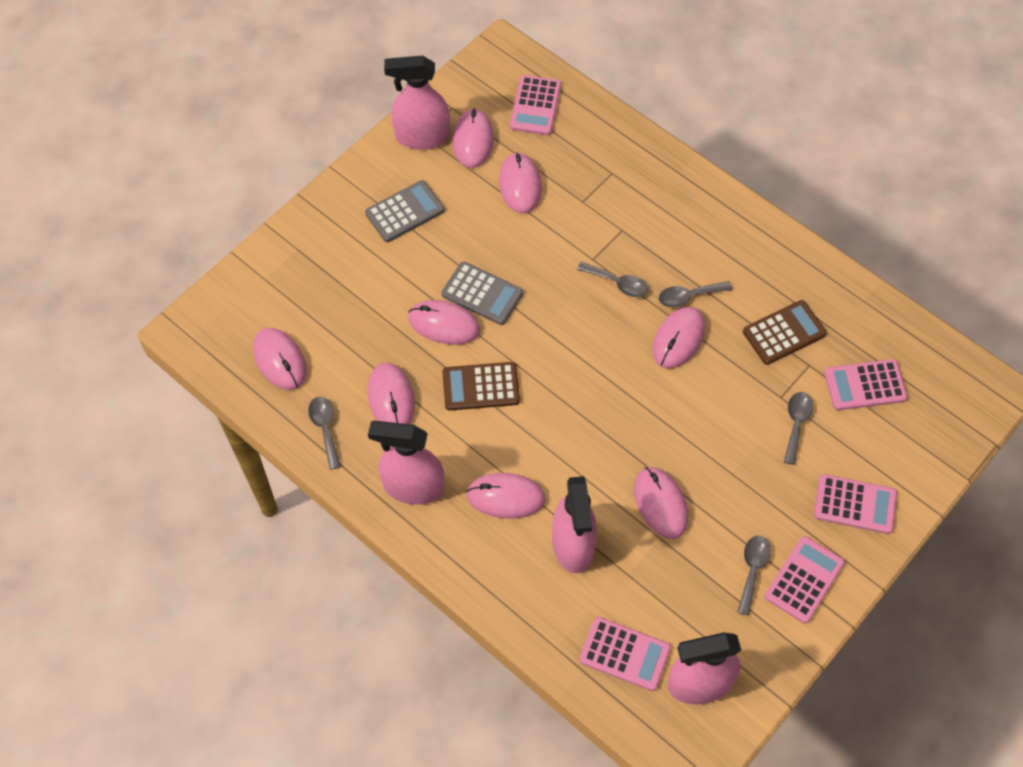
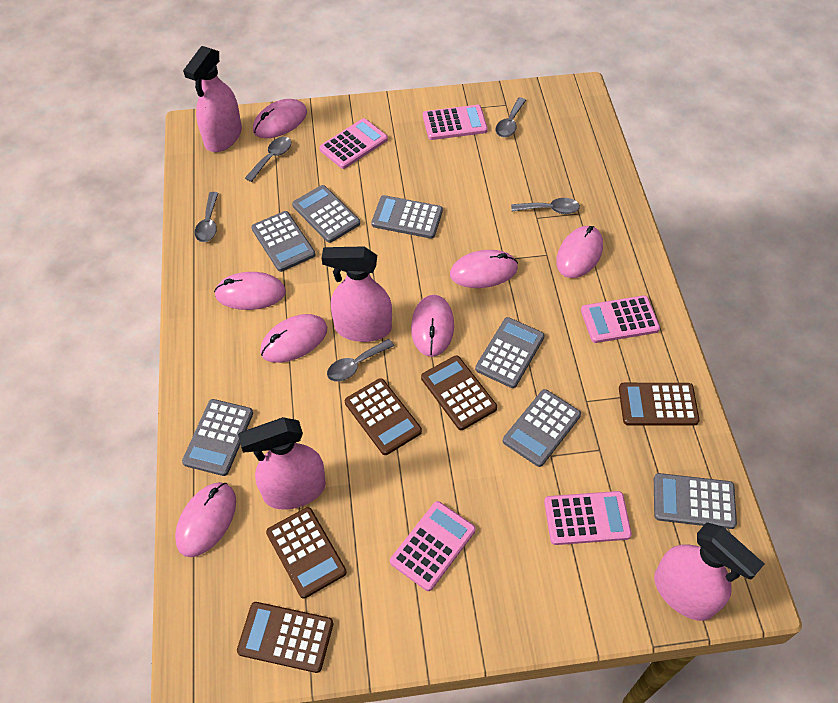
brown calculator: 2 -> 5
grey calculator: 2 -> 7
pink mouse: 8 -> 7

